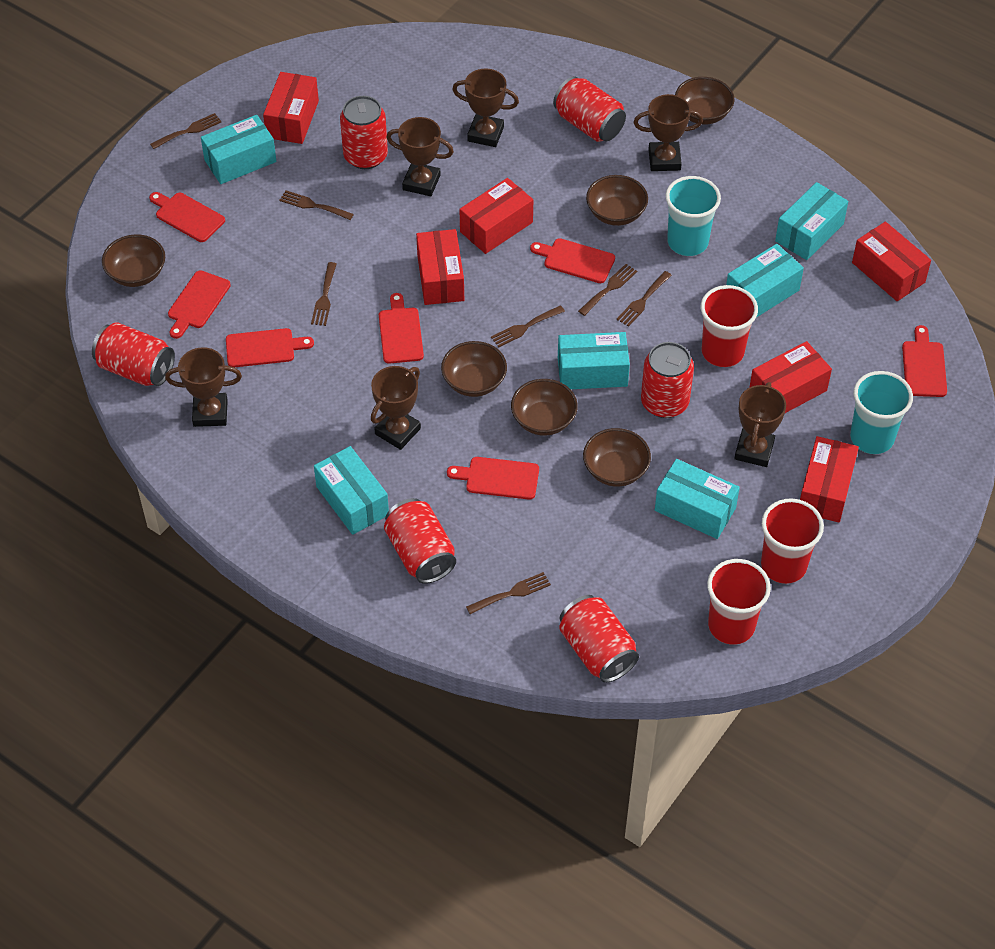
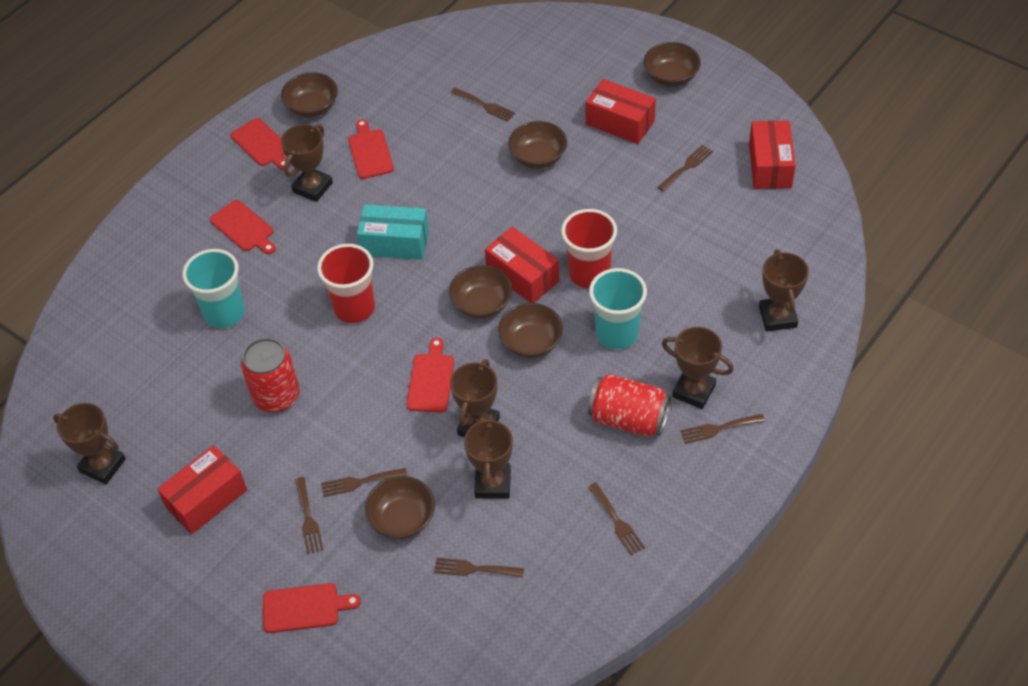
red box: 6 -> 4
red can: 6 -> 2
red cup: 3 -> 2
red cutting board: 7 -> 5
turquoise box: 6 -> 1

